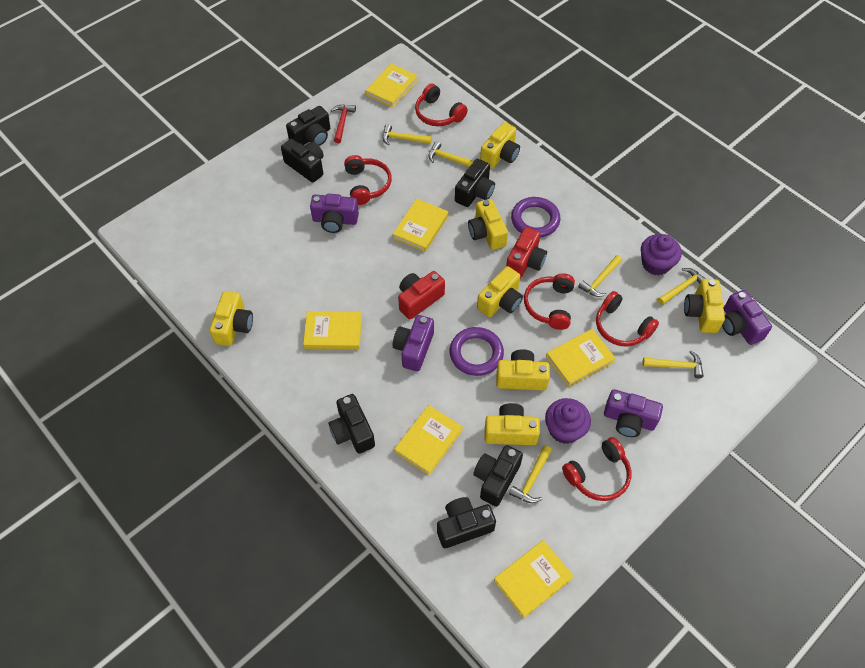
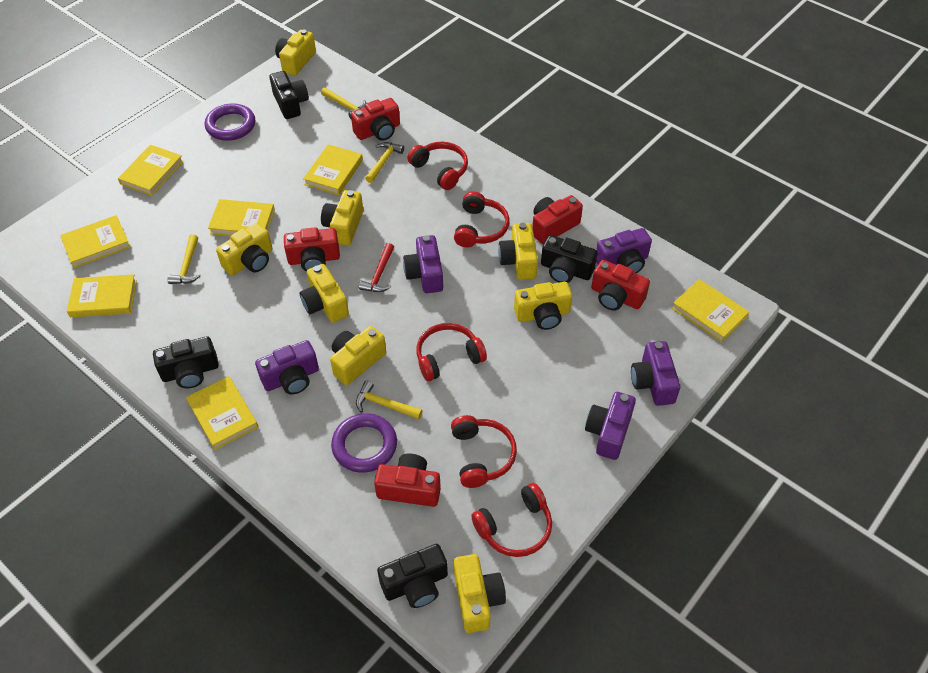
black camera: 6 -> 4
purple camera: 4 -> 5
purple cupcake: 2 -> 0
red camera: 2 -> 5
yellow book: 6 -> 7
yellow camera: 7 -> 8
yellow hammer: 6 -> 4

